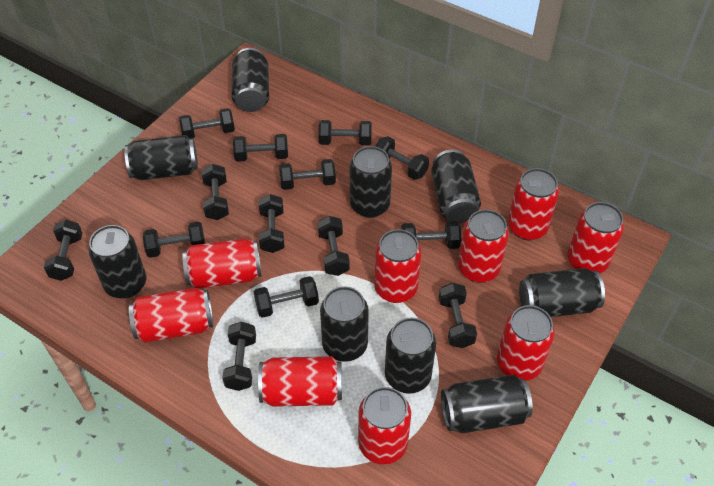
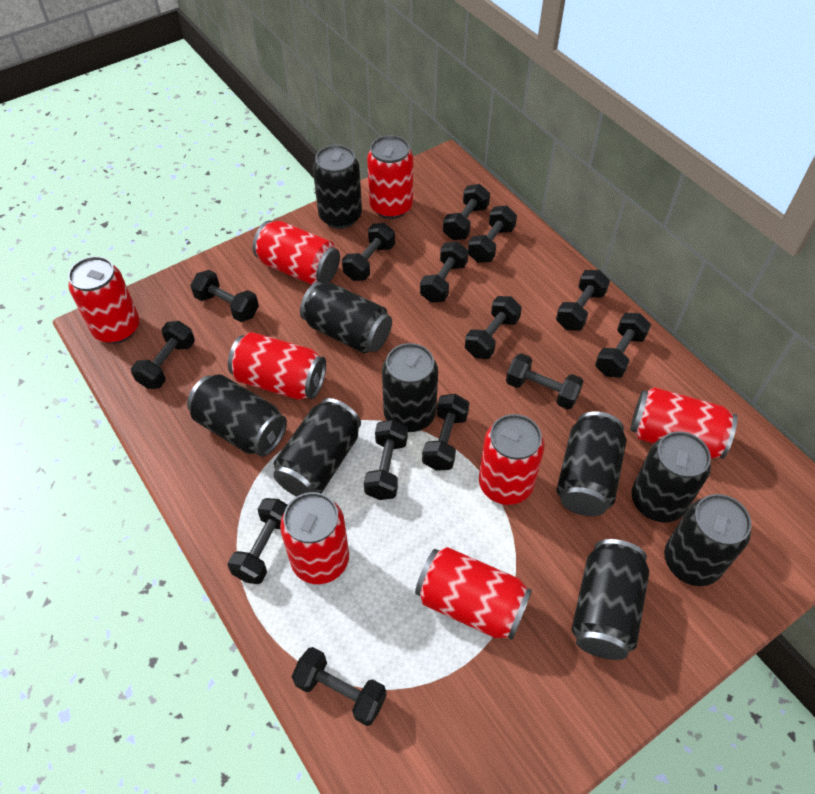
red can: 9 -> 8

